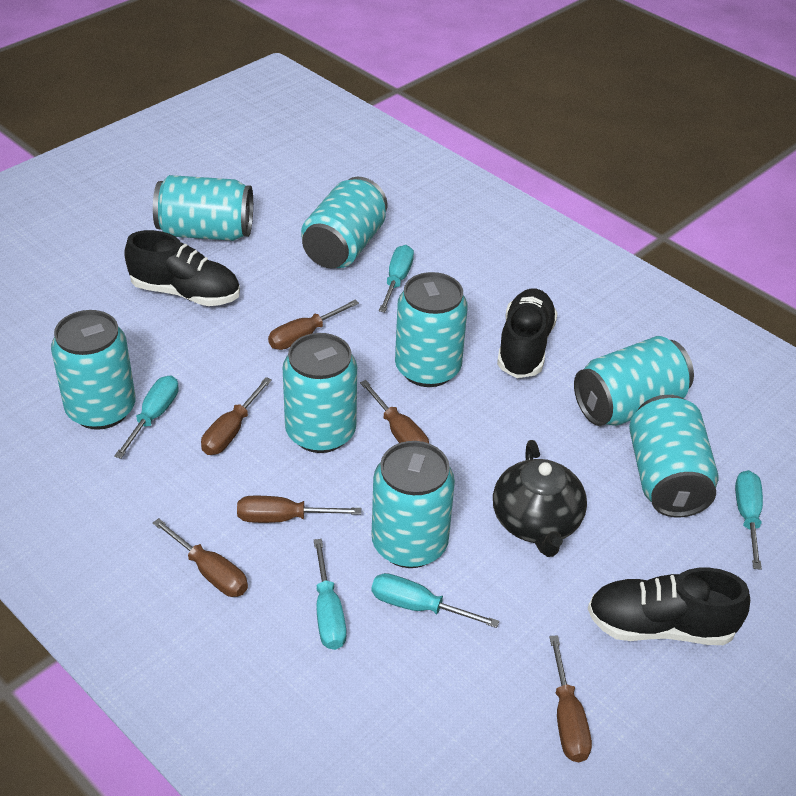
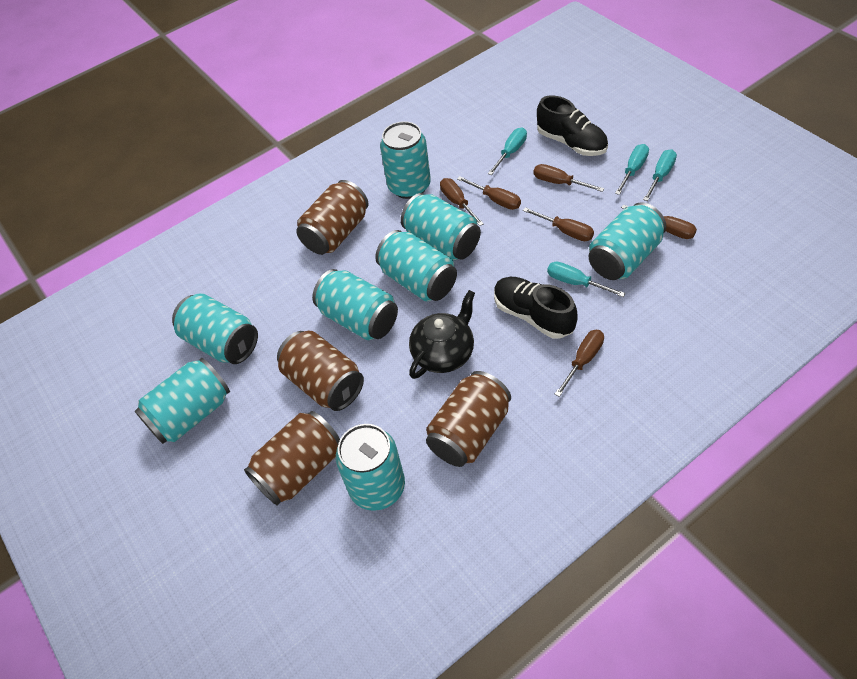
black shoe: 3 -> 2
brown can: 0 -> 4
turquoise screwdriver: 5 -> 4

